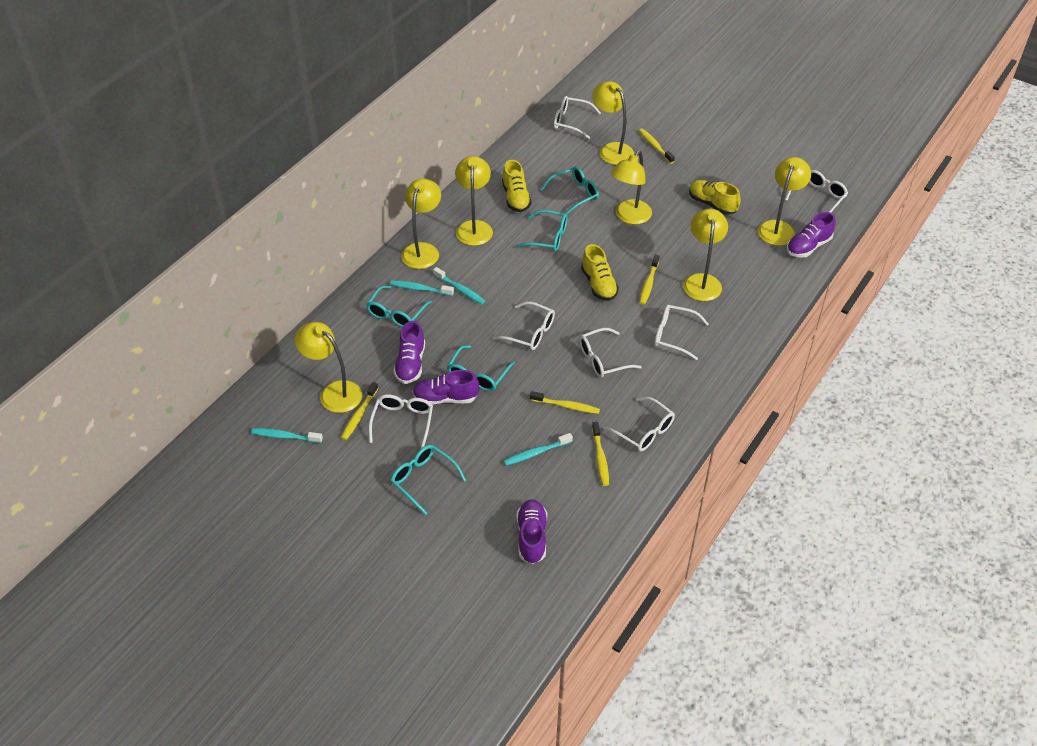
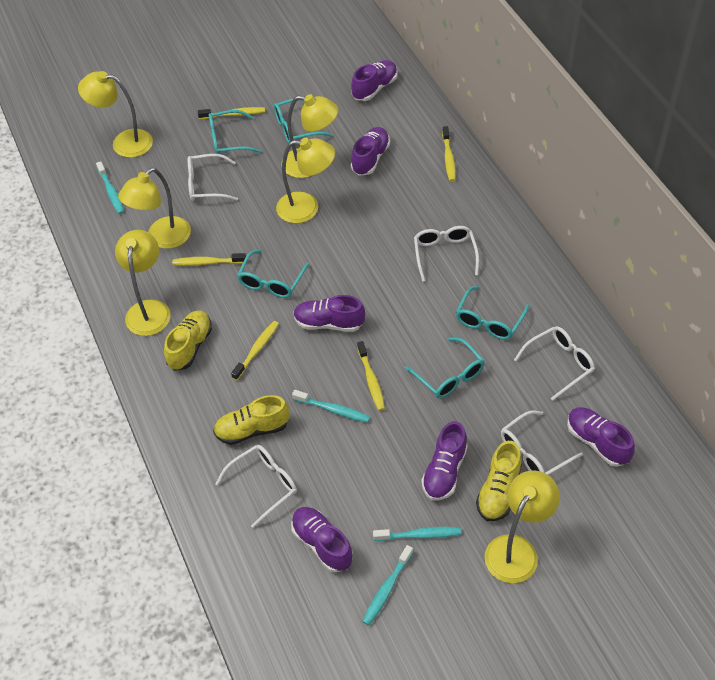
purple shoe: 4 -> 6
white glasses: 7 -> 5
yellow lamp: 7 -> 6

